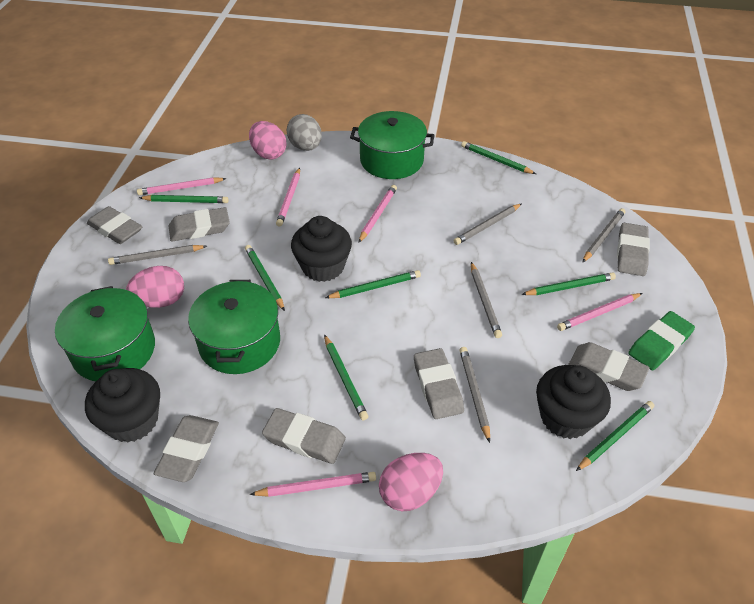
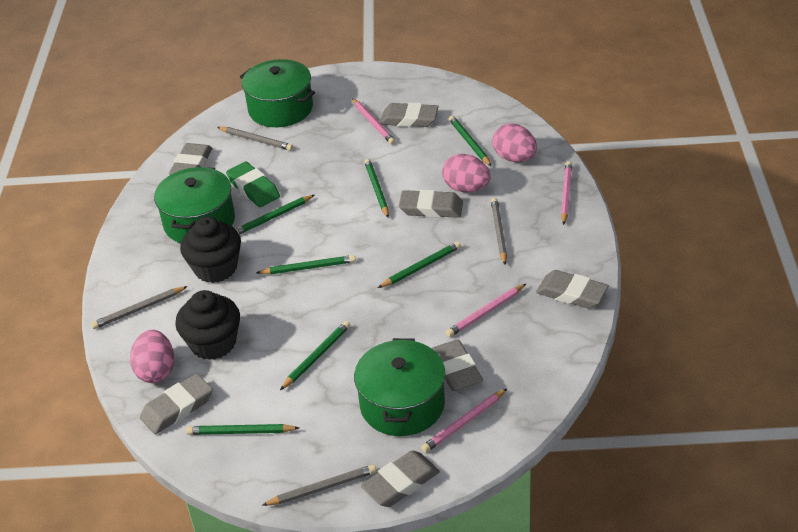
black cupcake: 3 -> 2
grey egg: 1 -> 0
grey pencil: 5 -> 4
pink pencil: 5 -> 4

